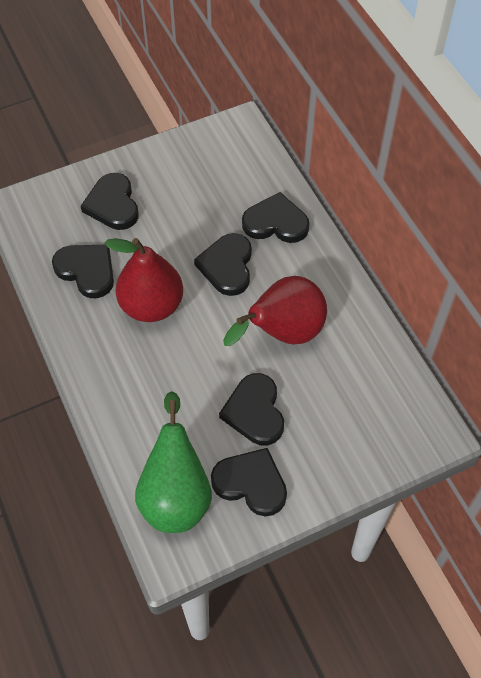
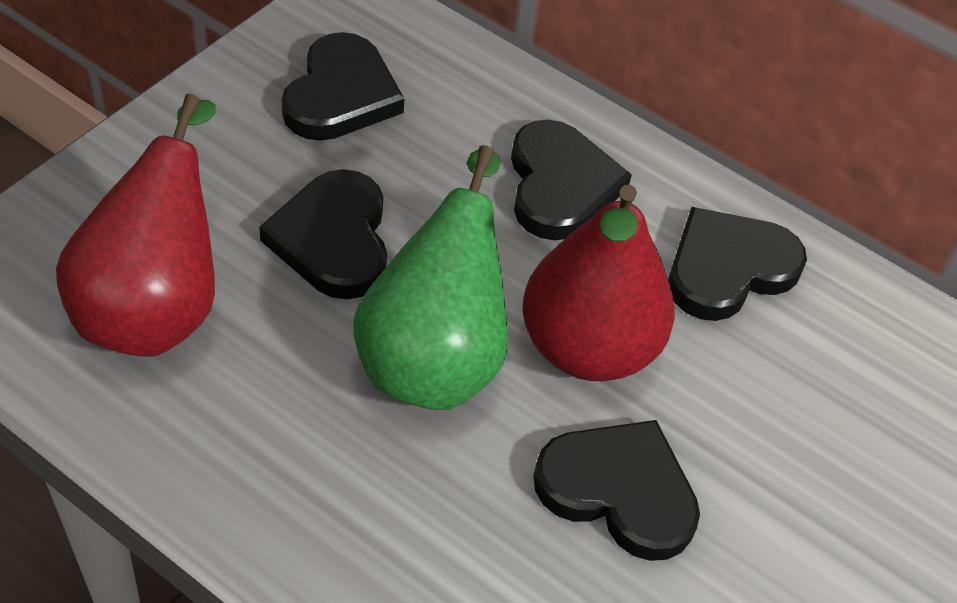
black heart: 6 -> 5

